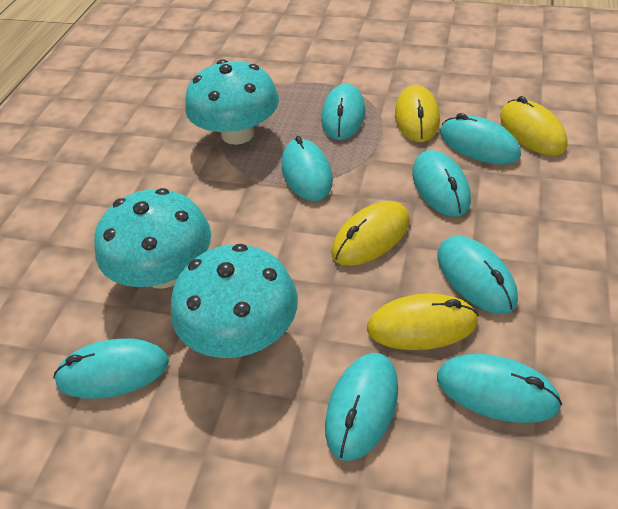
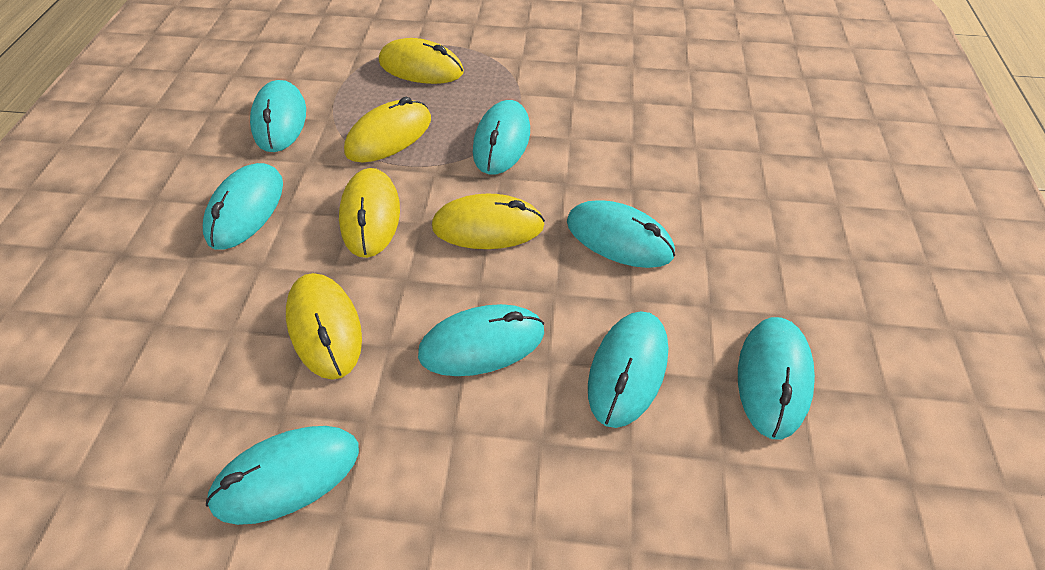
turquoise mushroom: 3 -> 0
yellow mouse: 4 -> 5

